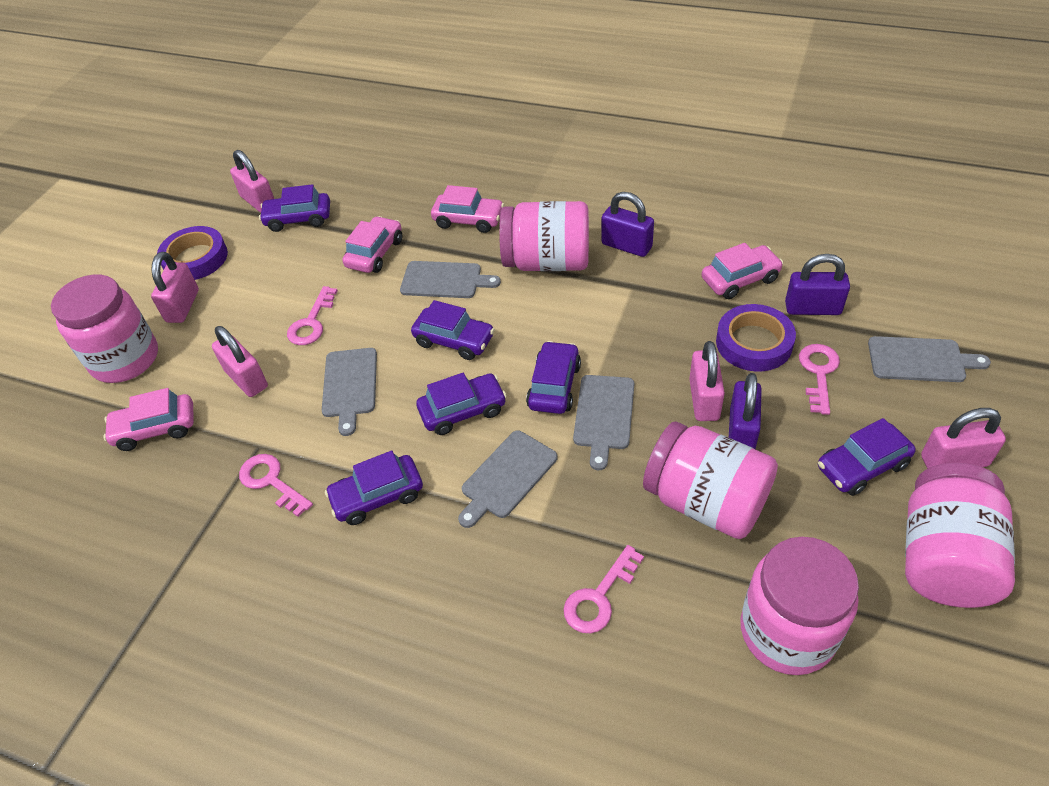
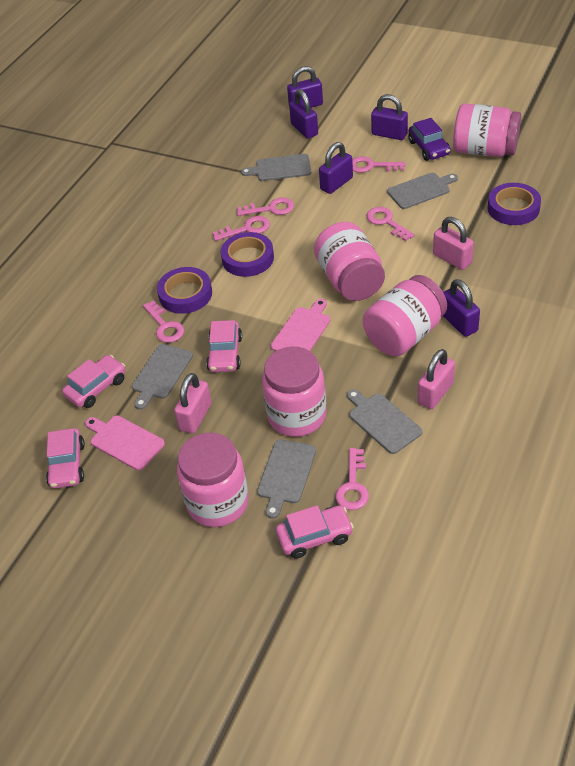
pink cutting board: 0 -> 2
pink key: 4 -> 6
pink padlock: 5 -> 3
purple car: 6 -> 1
purple padlock: 3 -> 5
purple tape: 2 -> 3

